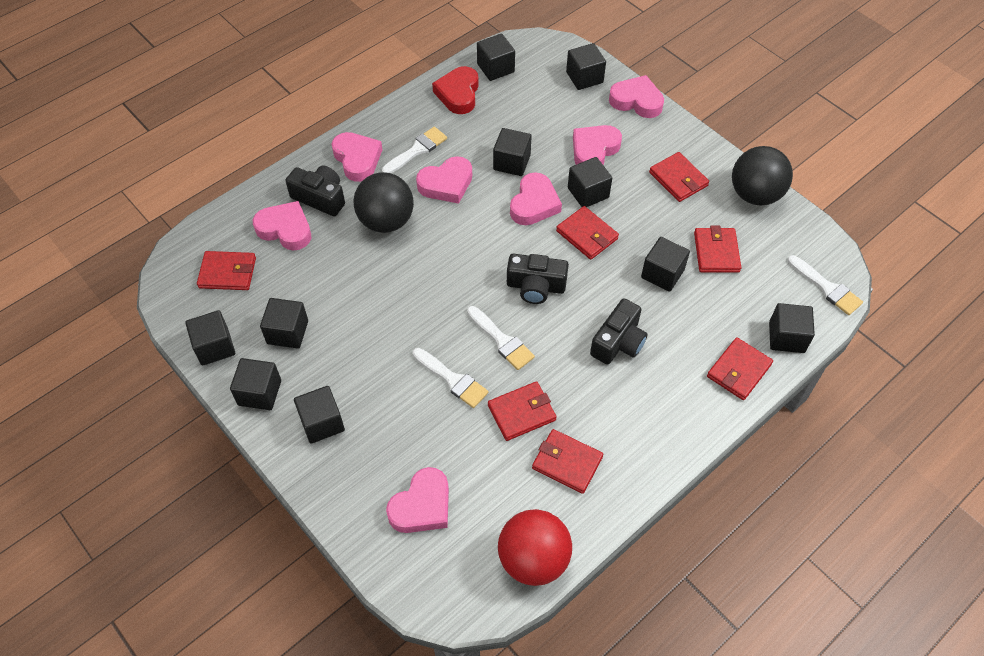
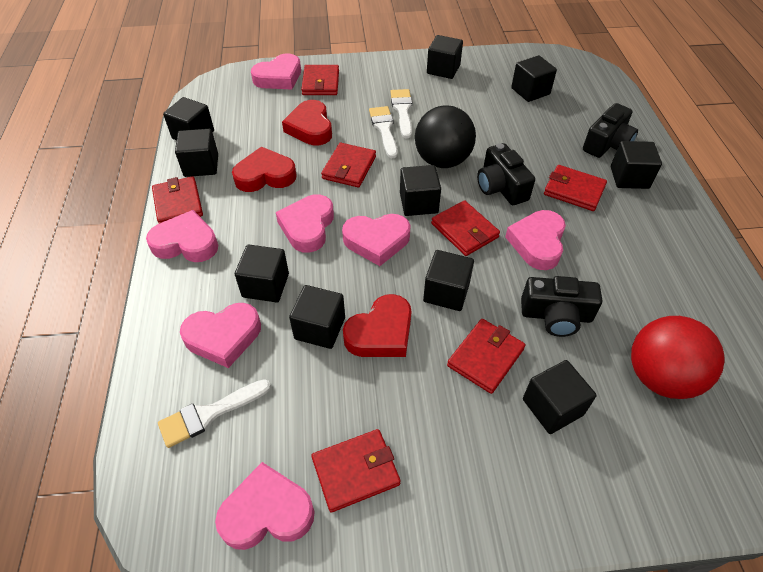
black ball: 2 -> 1
red heart: 1 -> 3
white brush: 4 -> 3

